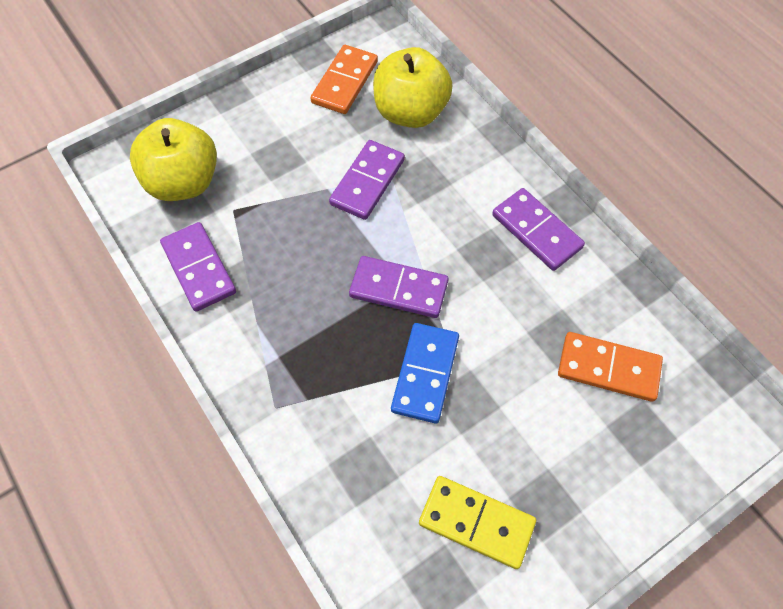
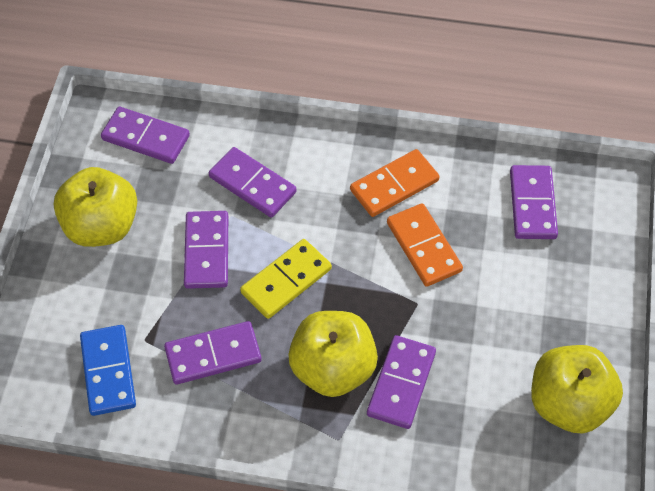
purple domino: 4 -> 6
yellow apple: 2 -> 3

